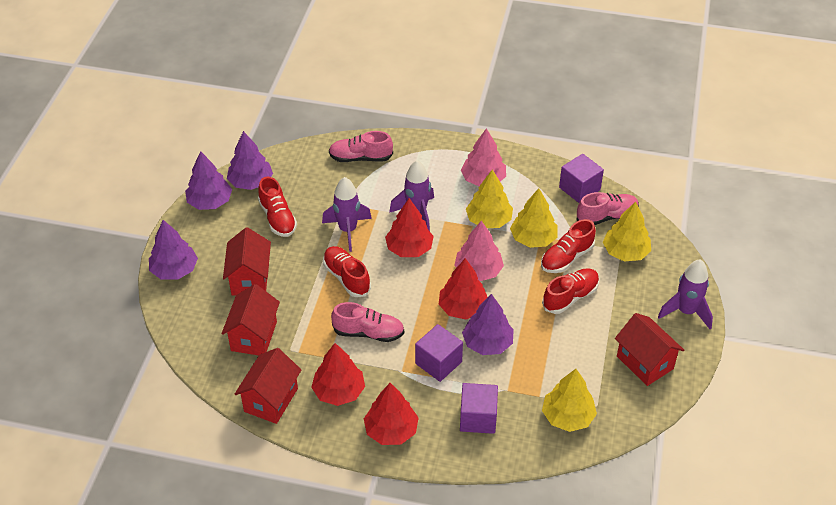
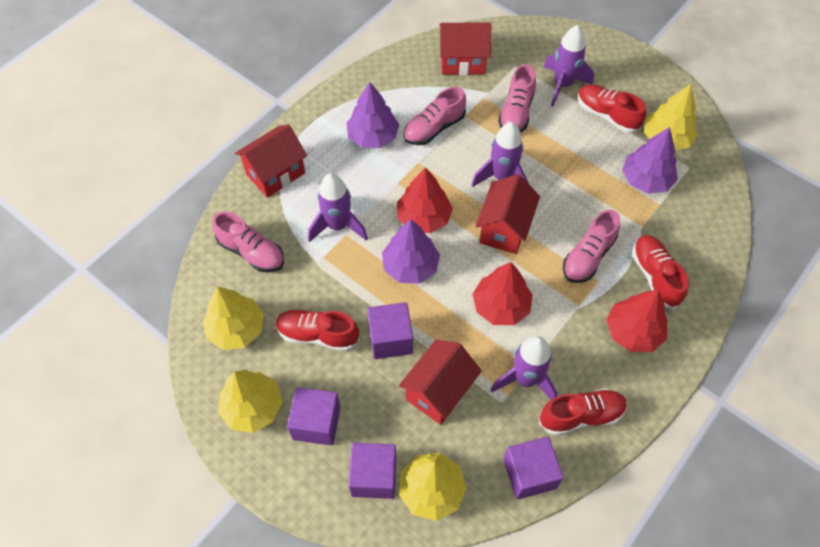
pink shoe: 3 -> 4
pink tree: 2 -> 0
purple cube: 3 -> 4
purple rocket: 3 -> 4
purple tree: 4 -> 3
red tree: 4 -> 3

